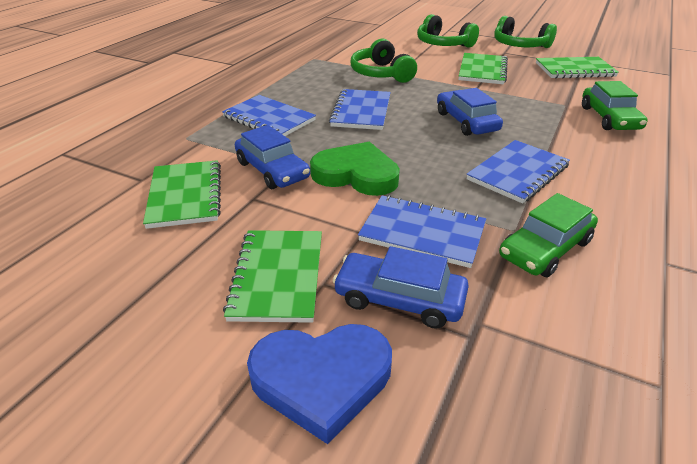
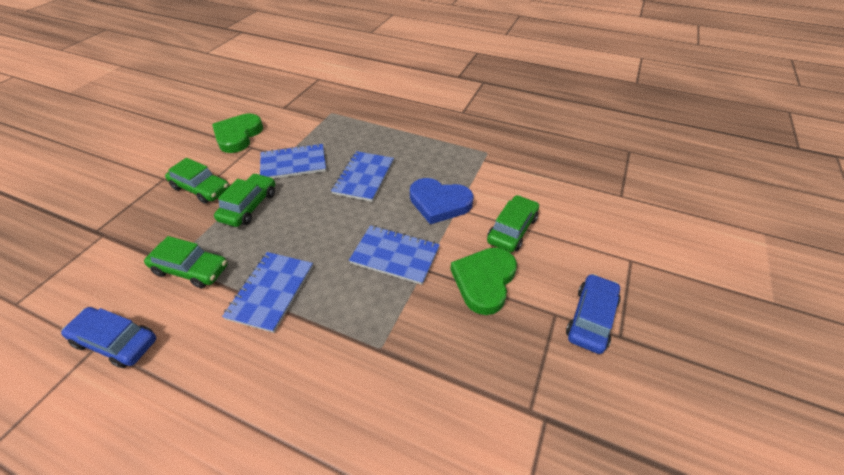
blue car: 3 -> 2
green car: 2 -> 4
green headphones: 3 -> 0
green heart: 1 -> 2
green notebook: 4 -> 0

